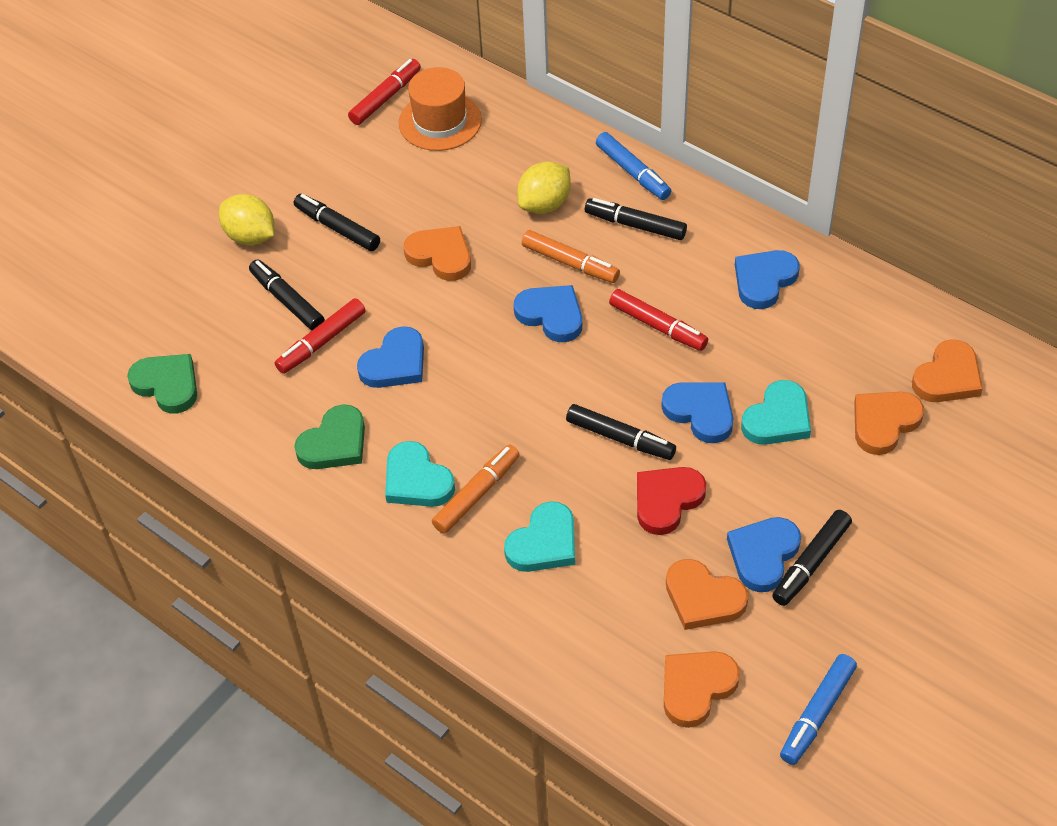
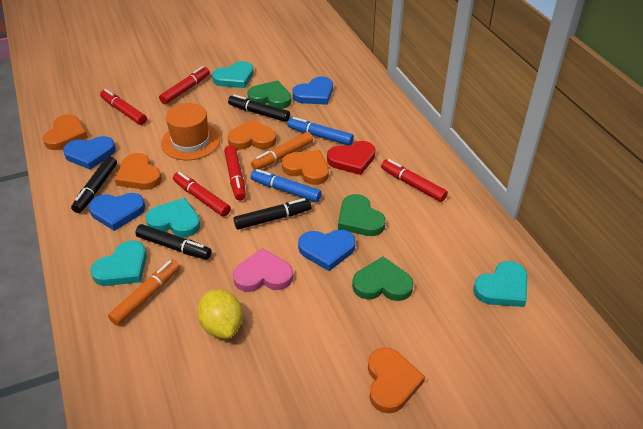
black marker: 5 -> 4
blue heart: 5 -> 4
green heart: 2 -> 3
pink heart: 0 -> 1
red marker: 3 -> 5
turquoise heart: 3 -> 4
yellow lemon: 2 -> 1

